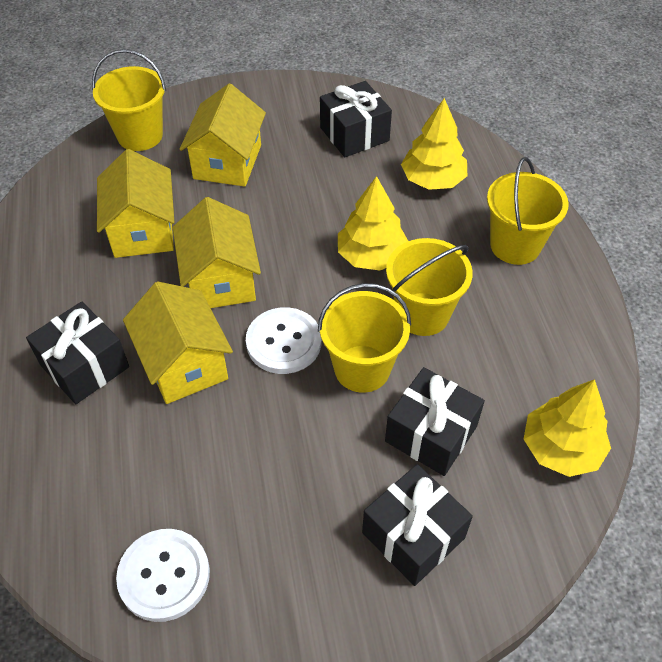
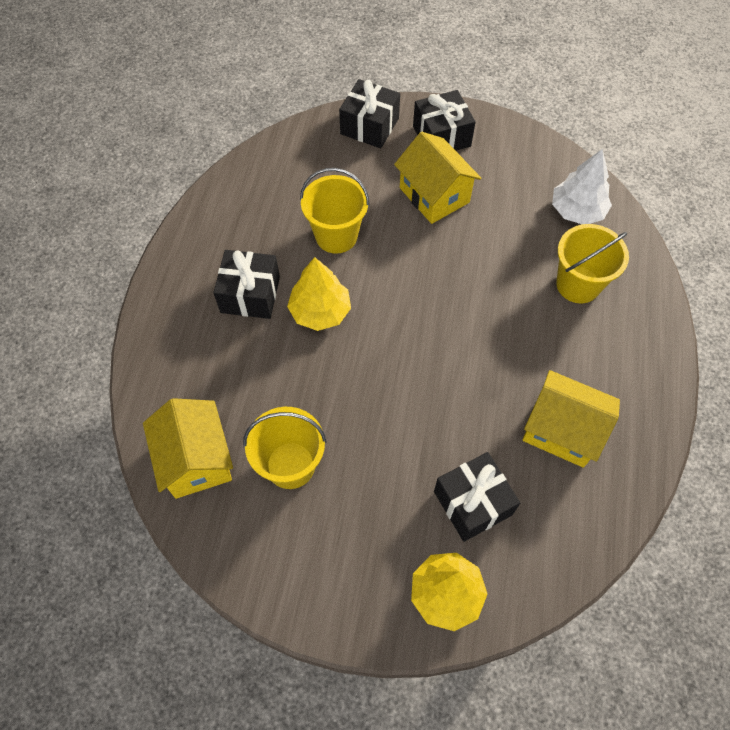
white button: 2 -> 0
white tree: 0 -> 1
yellow bucket: 4 -> 3
yellow house: 4 -> 3
yellow tree: 3 -> 2

